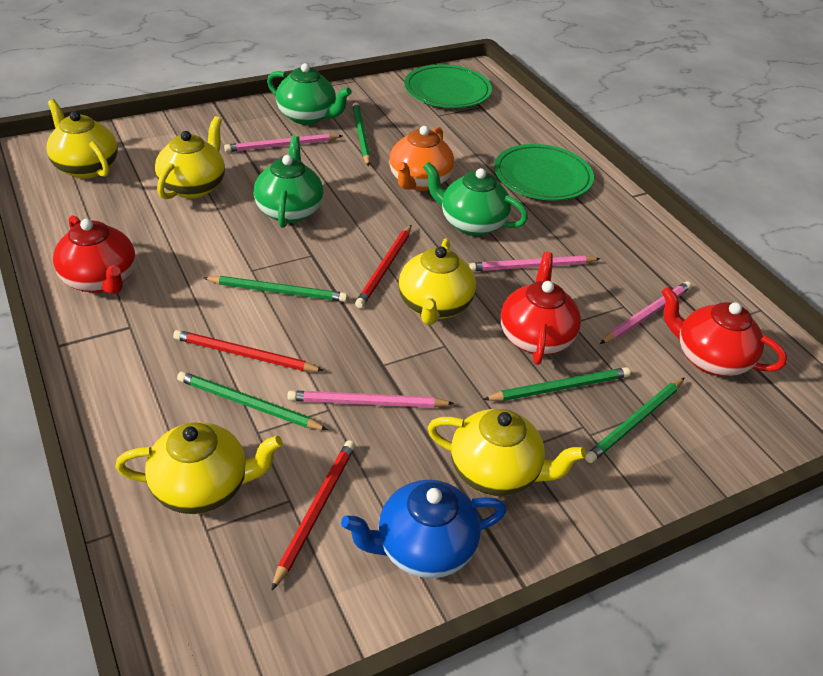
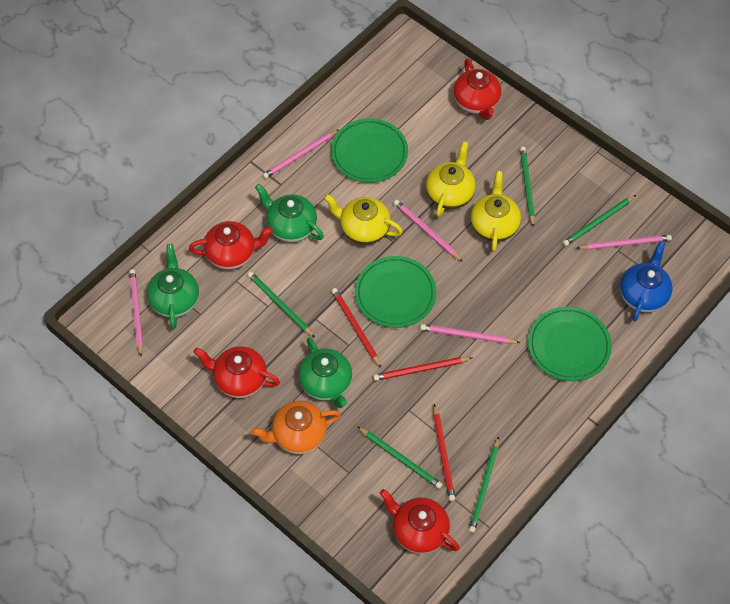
green plate: 2 -> 3
pink pencil: 4 -> 5
red teapot: 3 -> 4
yellow teapot: 5 -> 3

